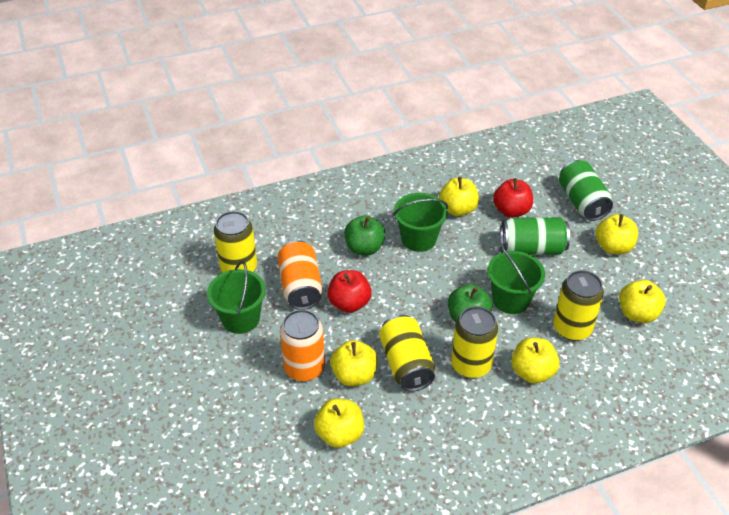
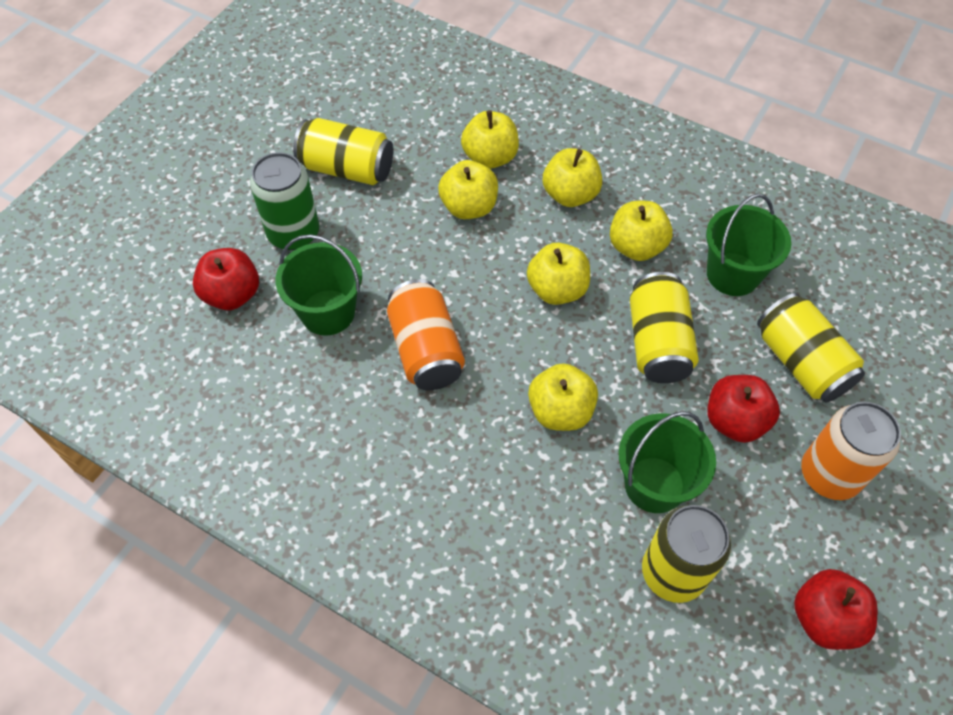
green apple: 2 -> 0
green can: 2 -> 1
red apple: 2 -> 3

